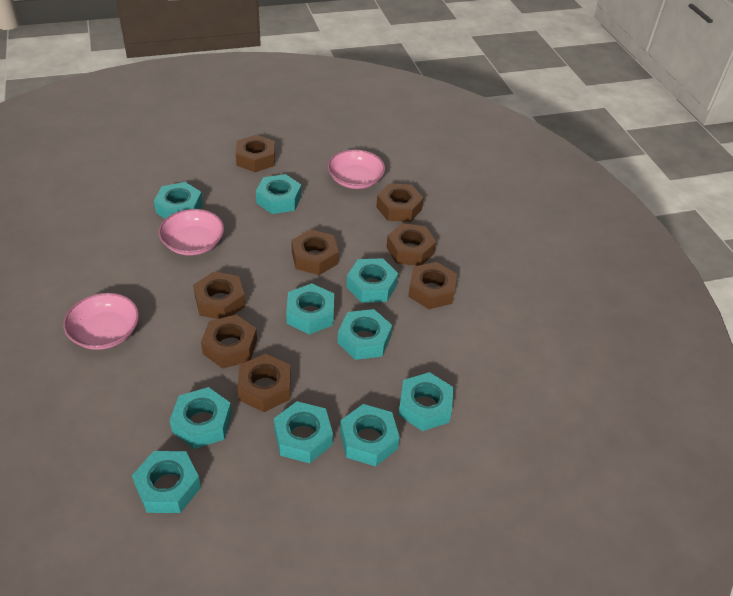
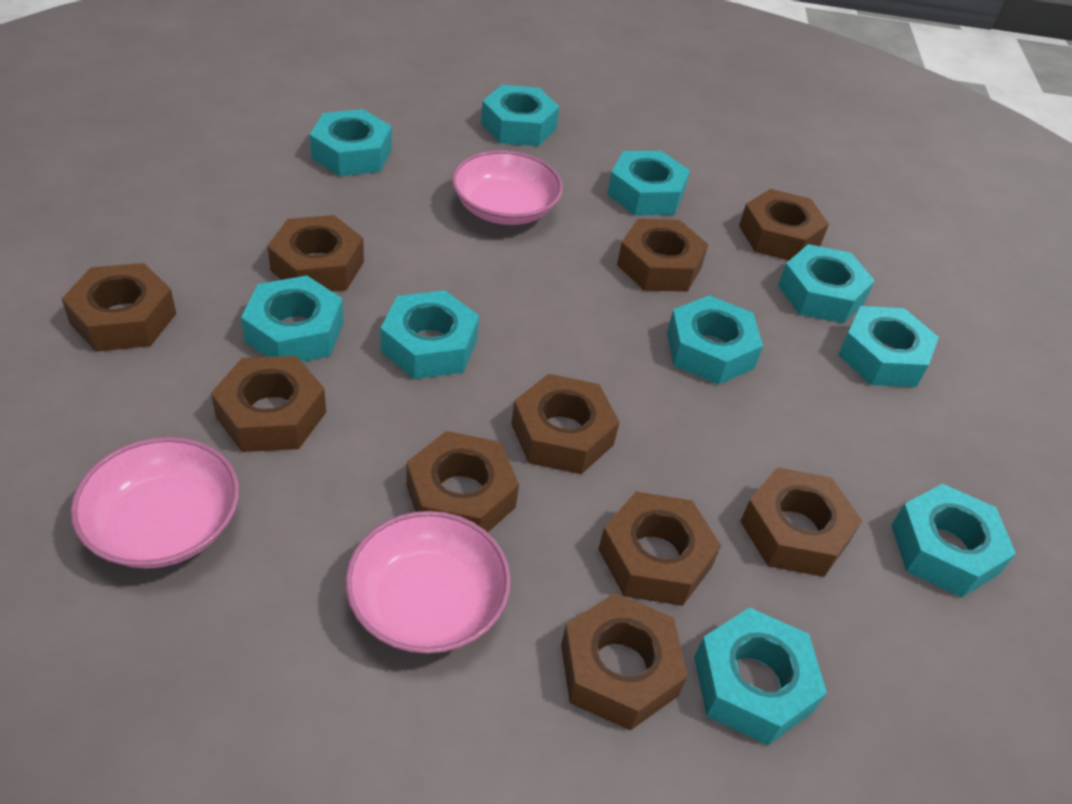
brown nut: 8 -> 10

